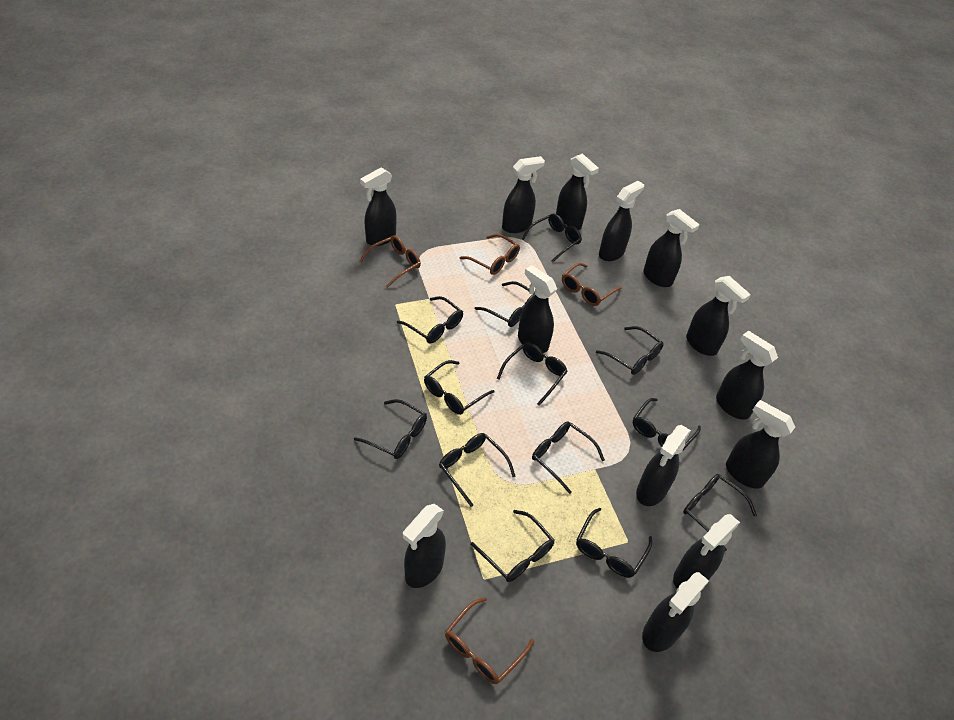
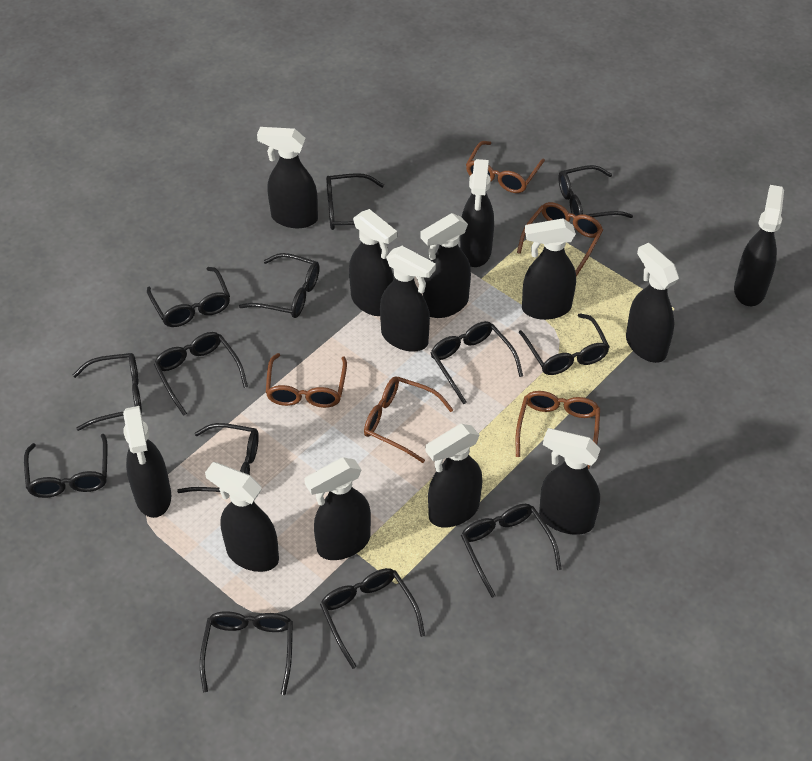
brown glasses: 4 -> 5

